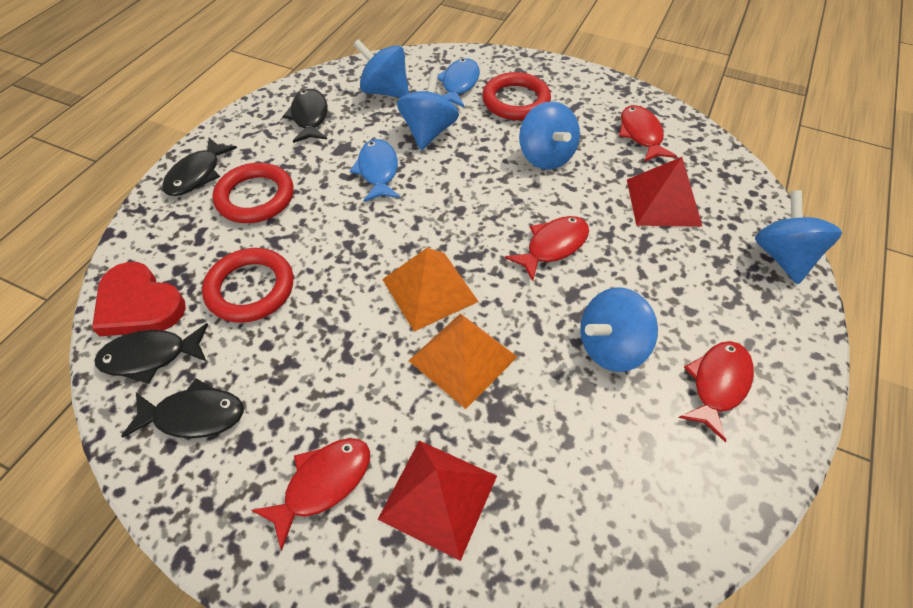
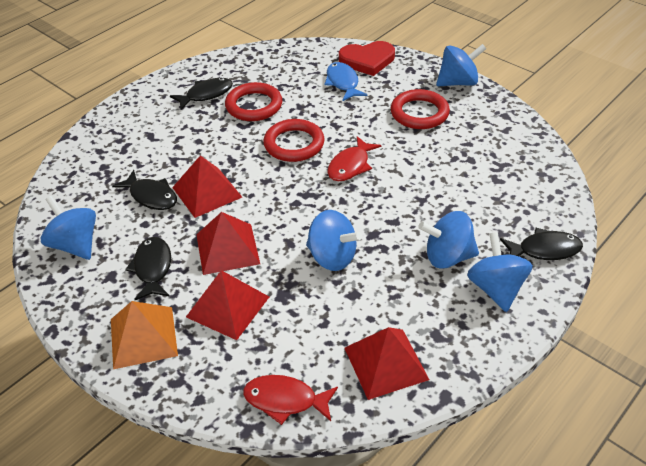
blue fish: 2 -> 1
orange pyramid: 2 -> 1
red fish: 4 -> 2
red pyramid: 2 -> 4

